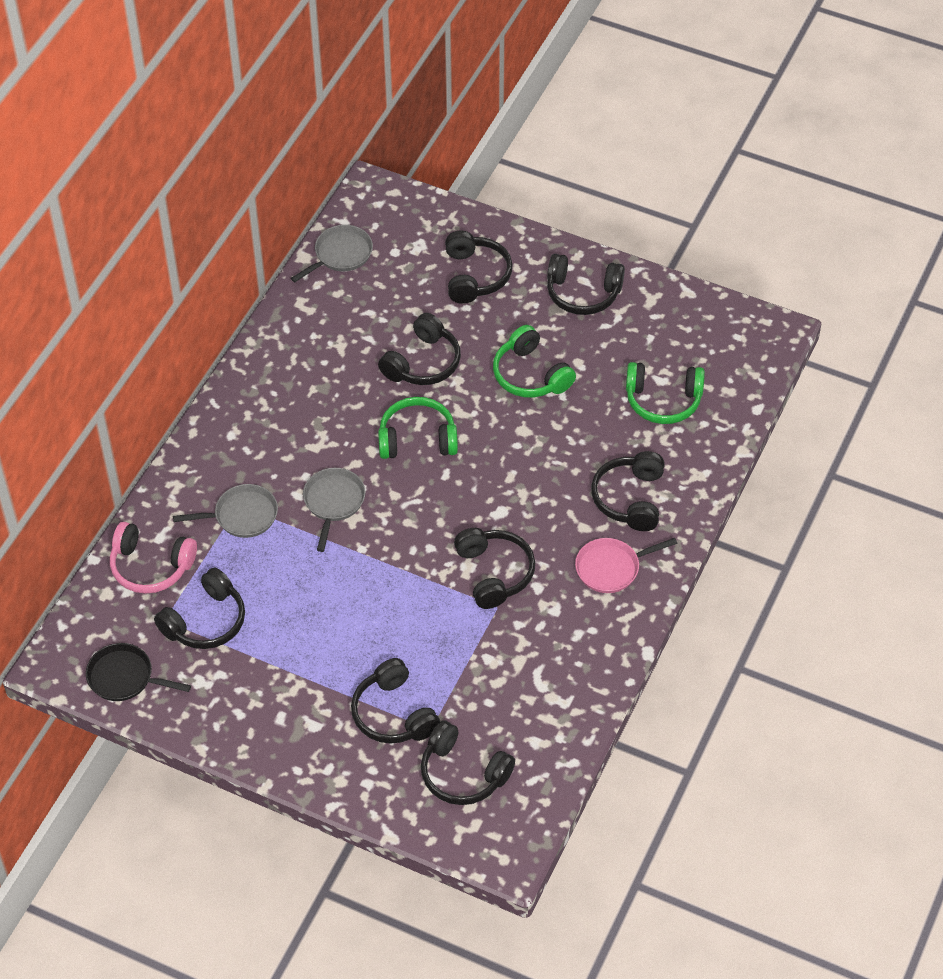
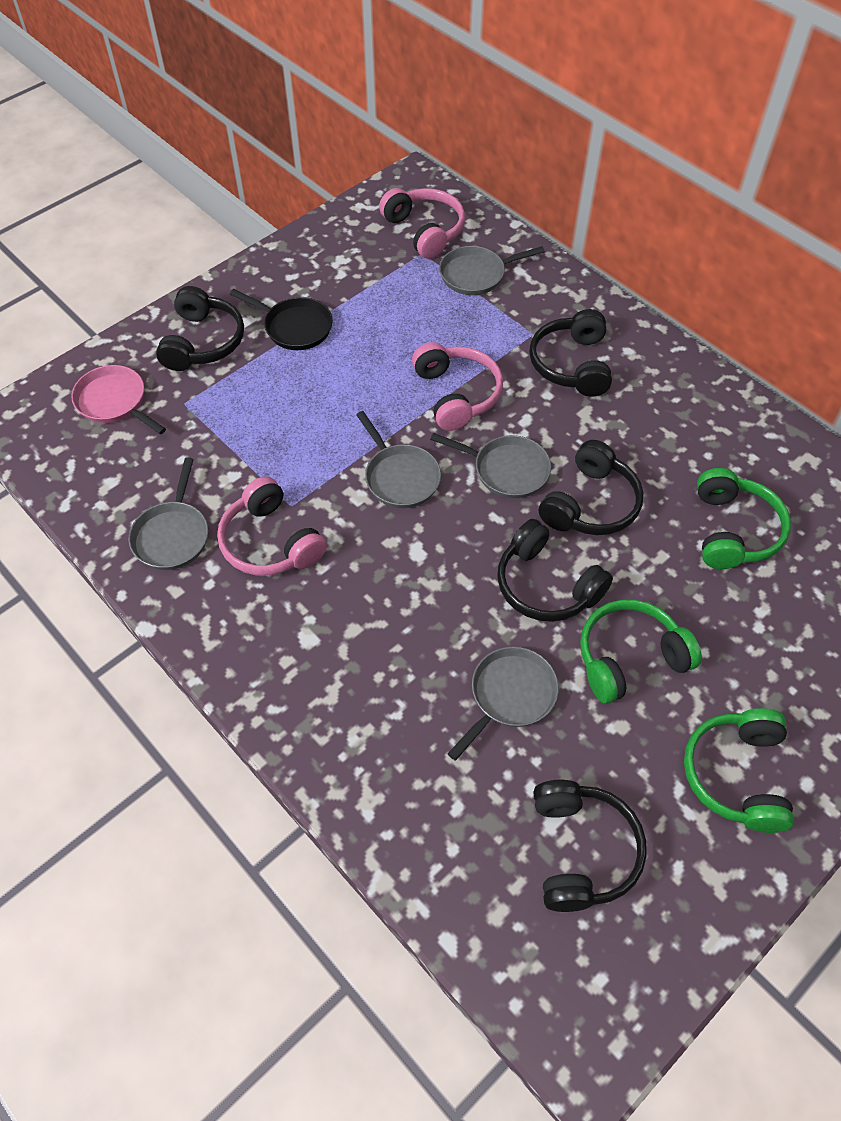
black headphones: 8 -> 5
grey pan: 3 -> 5
pink headphones: 1 -> 3

